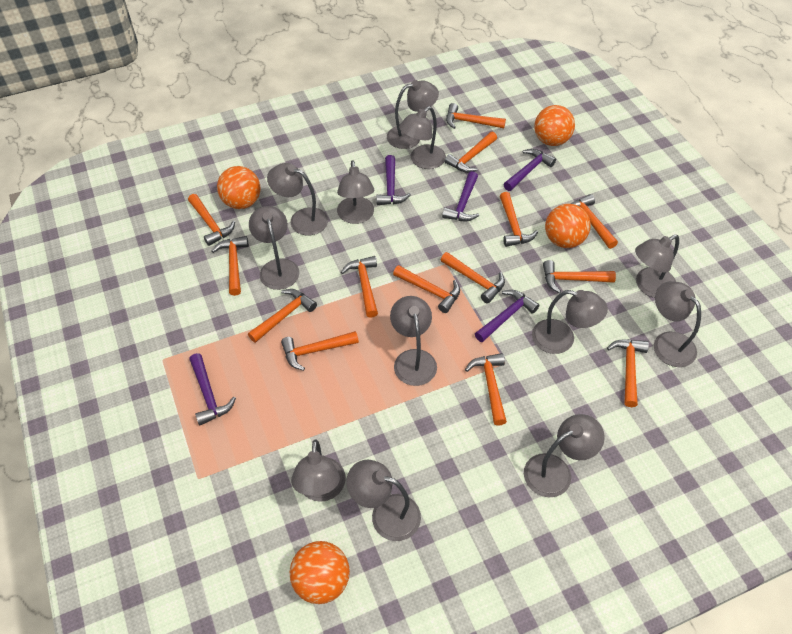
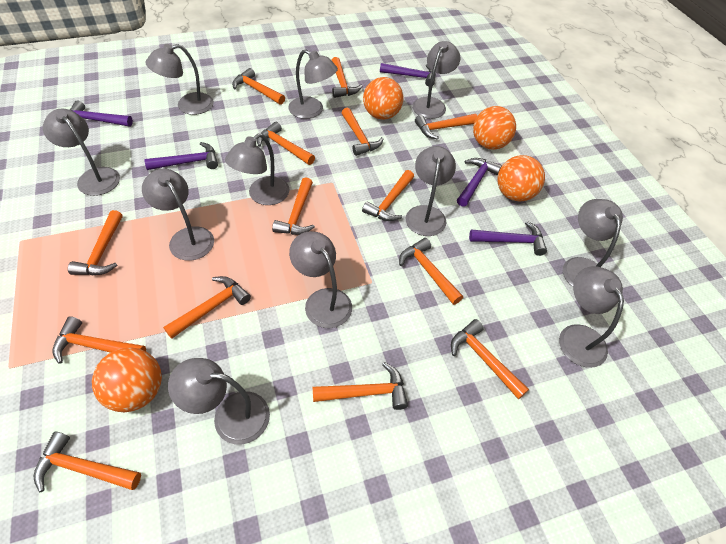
grey lamp: 12 -> 11

